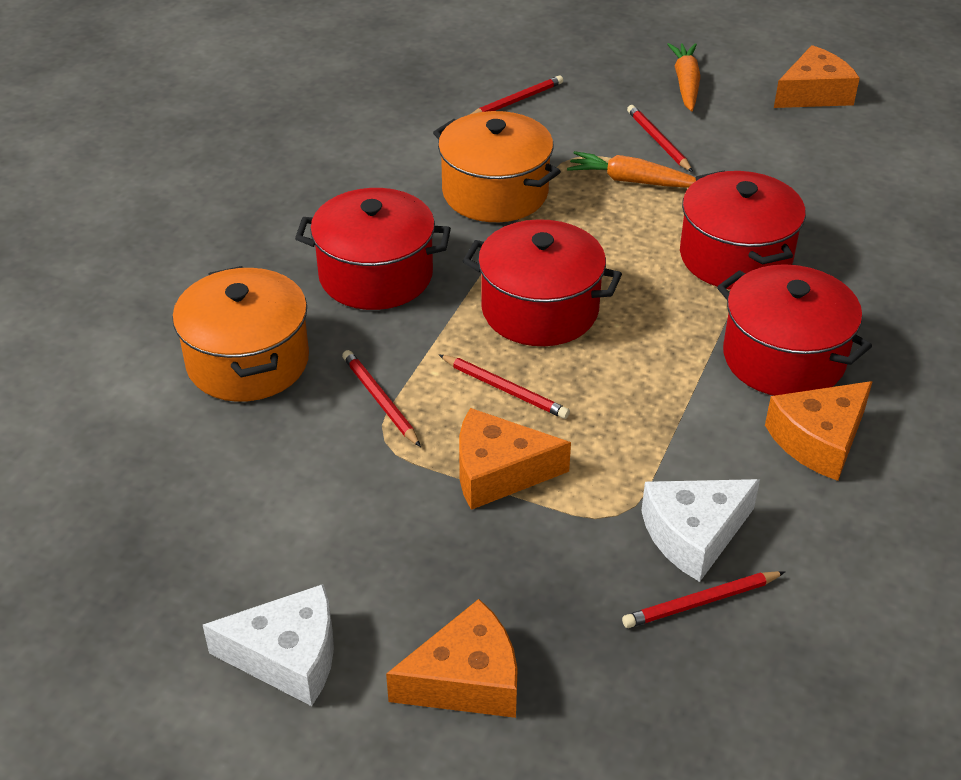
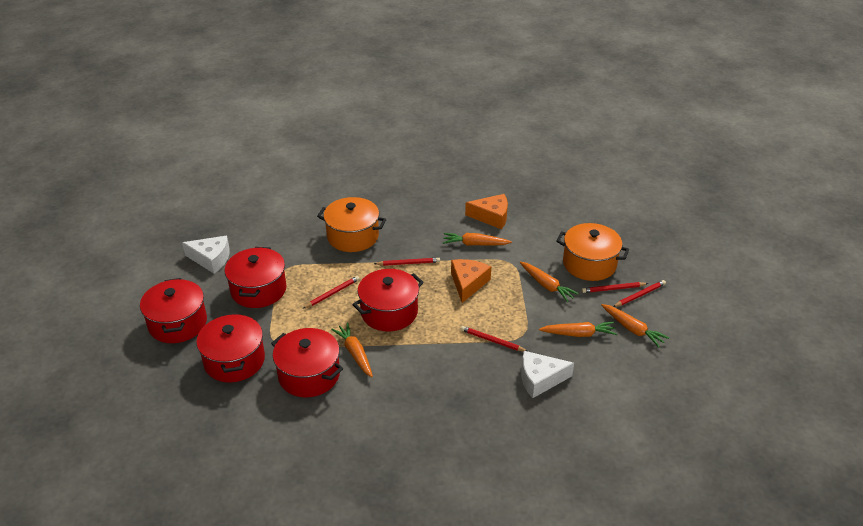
orange carrot: 2 -> 5
orange cheese: 4 -> 2
red pot: 4 -> 5

